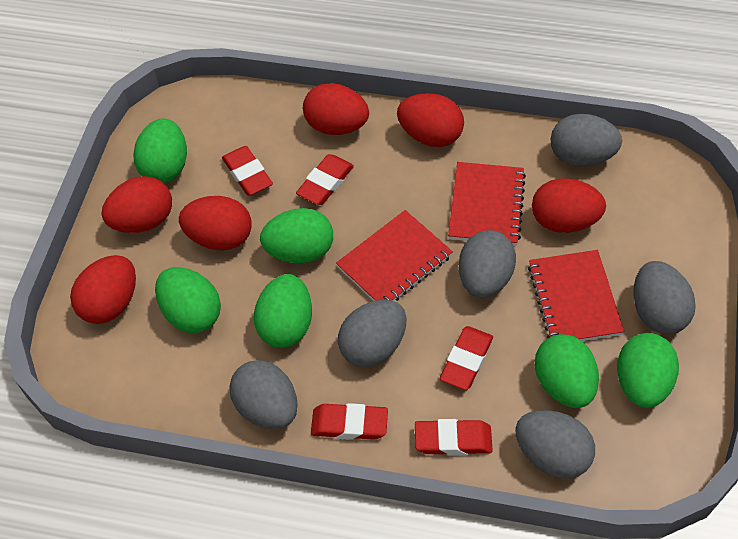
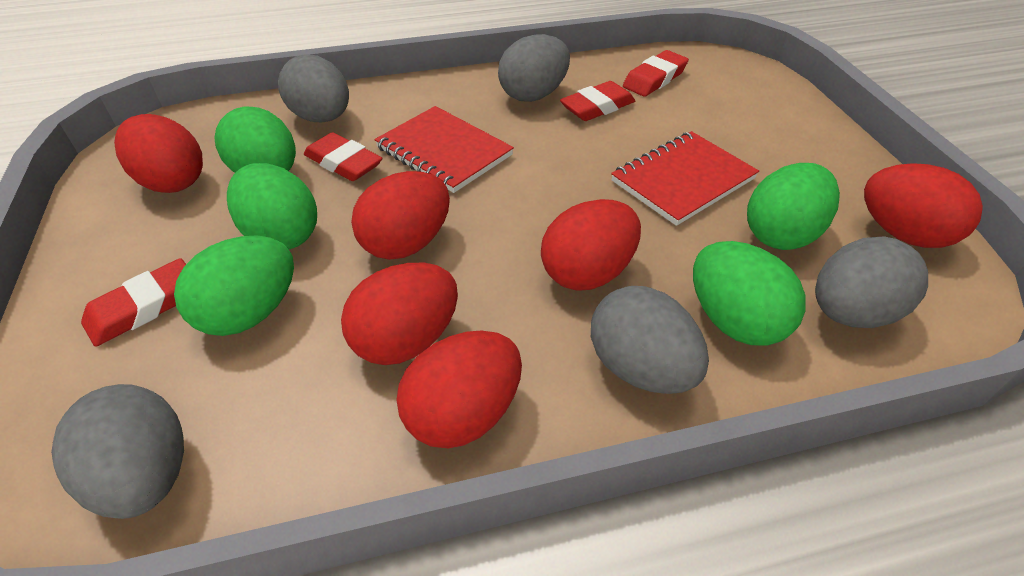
green egg: 6 -> 5
grey egg: 6 -> 5
red eraser: 5 -> 4
red notebook: 3 -> 2

